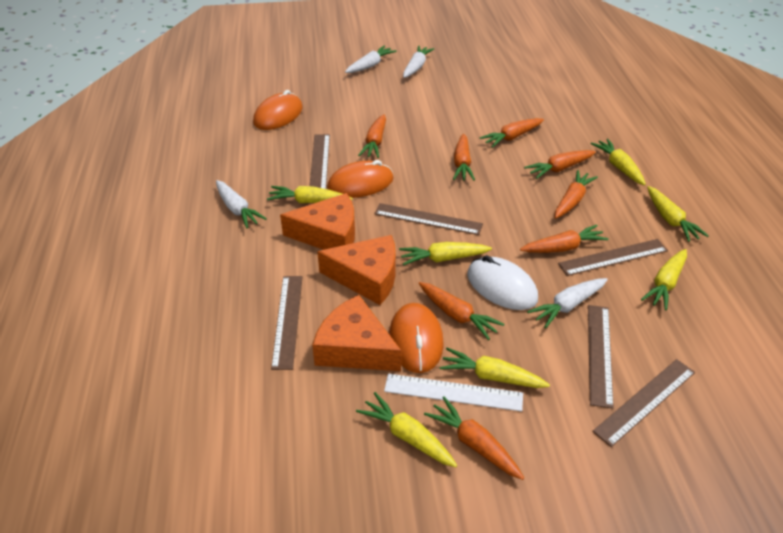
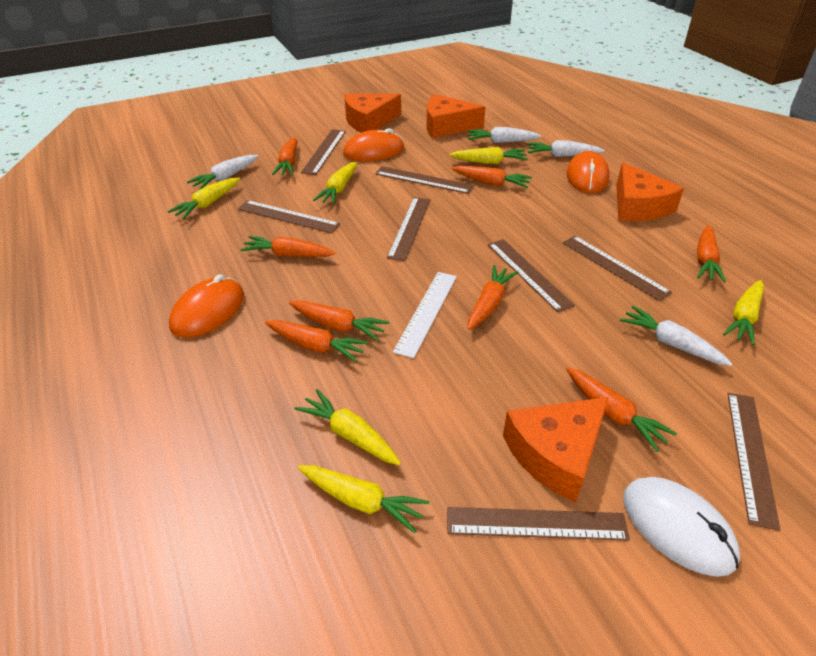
brown ruler: 6 -> 8
orange cheese: 3 -> 4
yellow carrot: 7 -> 6

